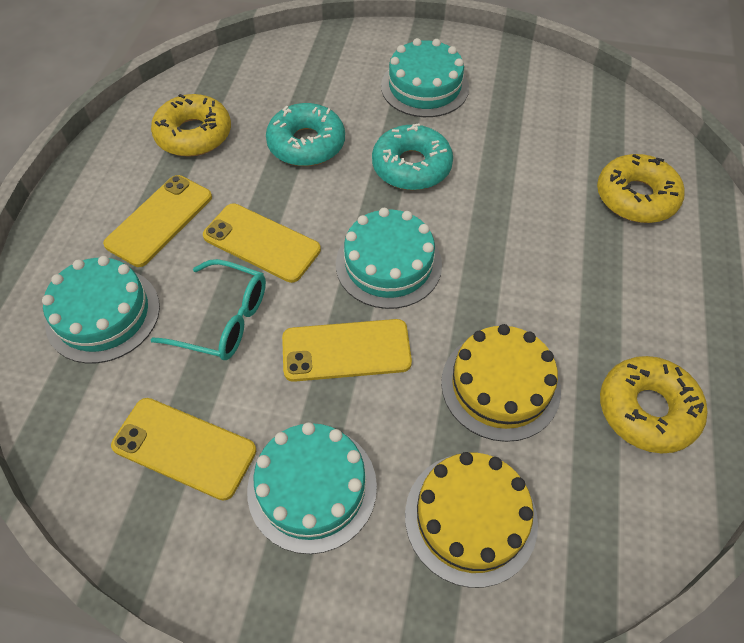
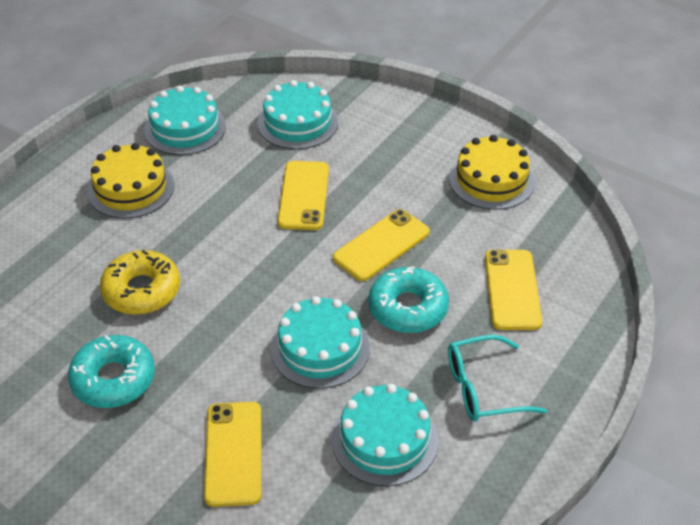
yellow donut: 3 -> 1

